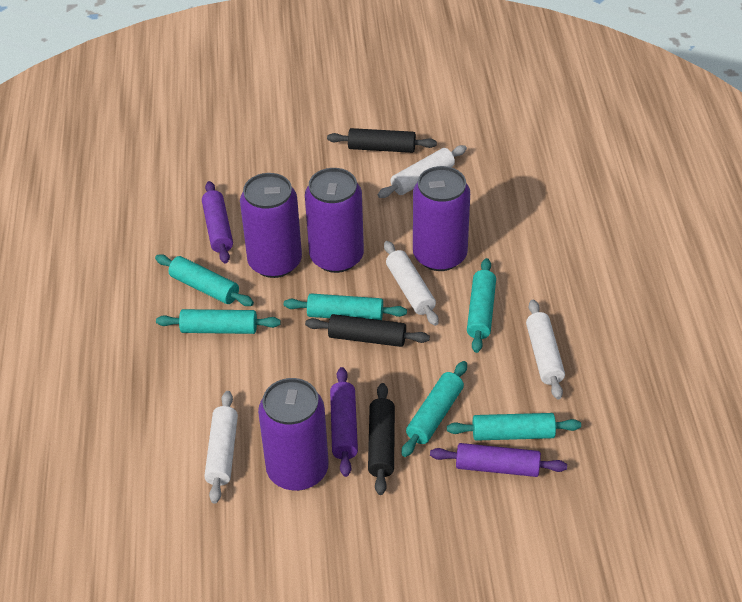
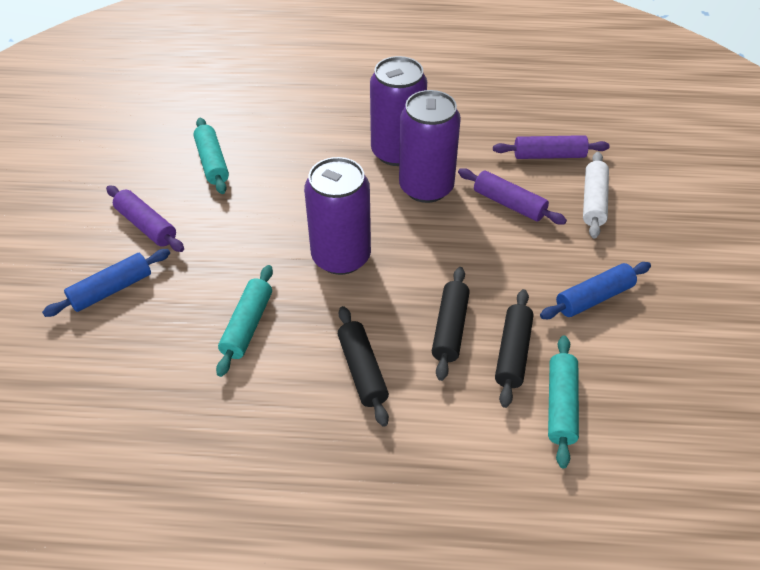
blue rolling pin: 0 -> 2
purple can: 4 -> 3
turquoise rolling pin: 6 -> 3
white rolling pin: 4 -> 1

